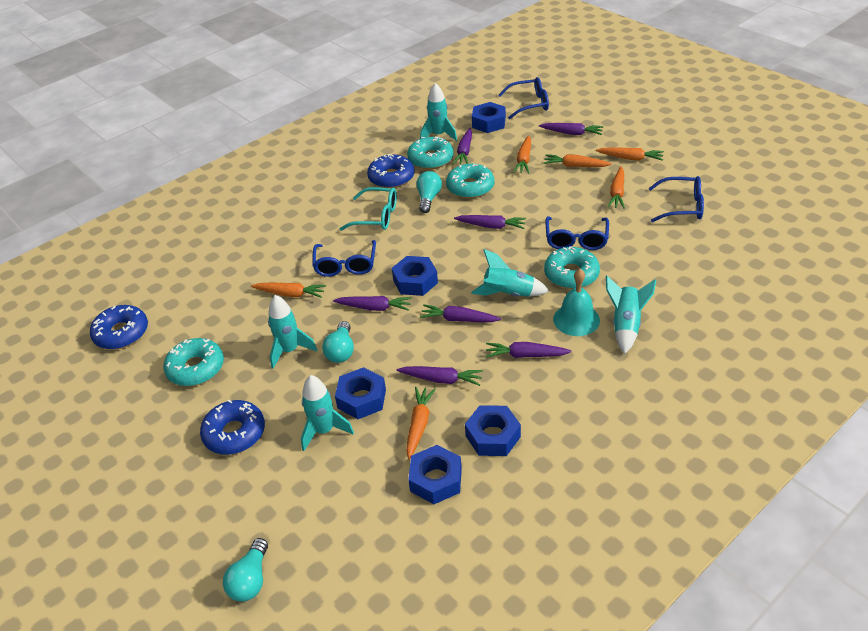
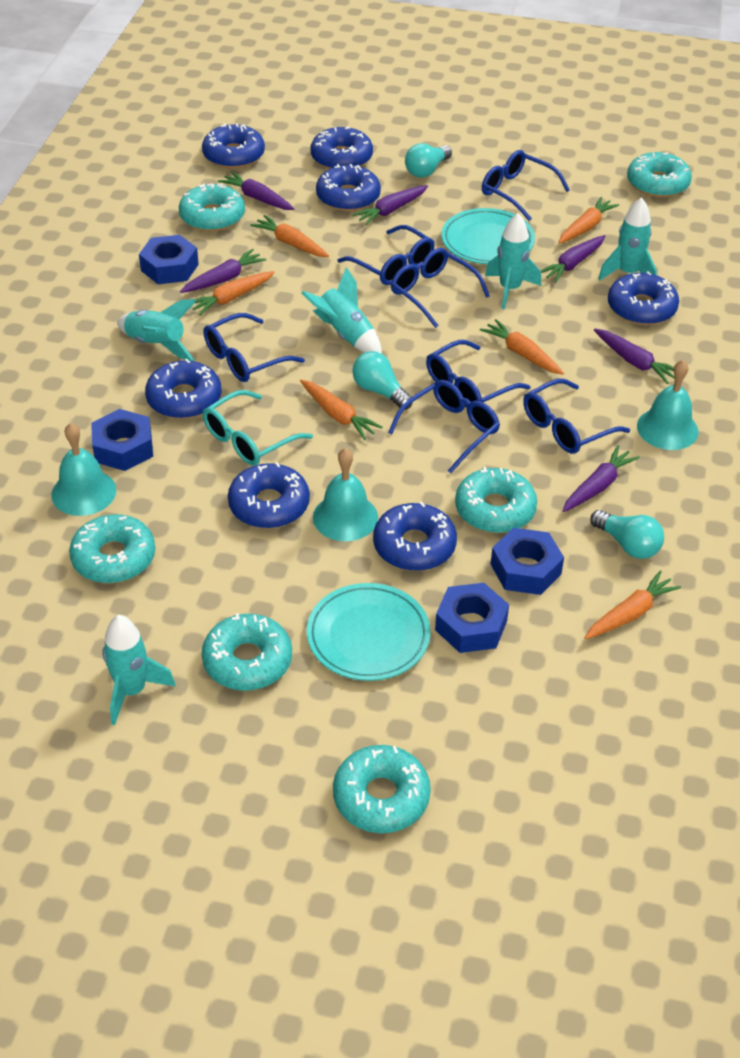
blue donut: 3 -> 7
blue glasses: 4 -> 7
blue nut: 5 -> 4
purple carrot: 7 -> 6
turquoise bell: 1 -> 3
turquoise donut: 4 -> 6
turquoise plate: 0 -> 2

